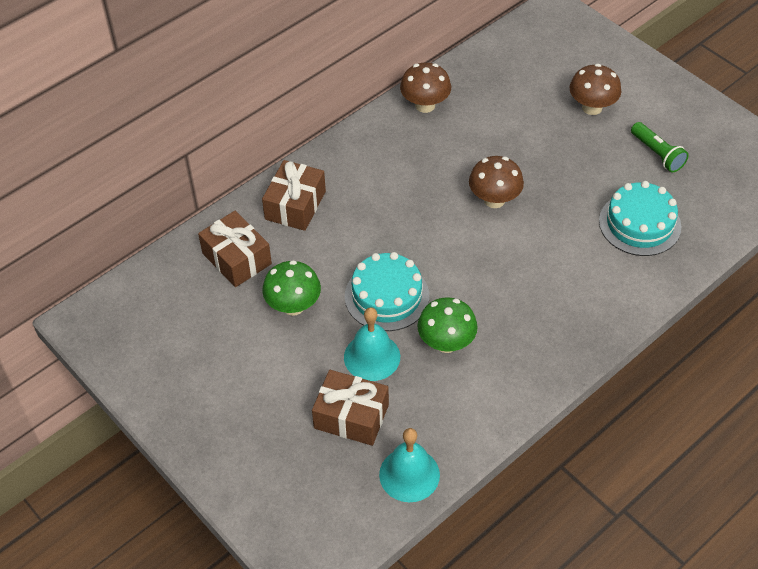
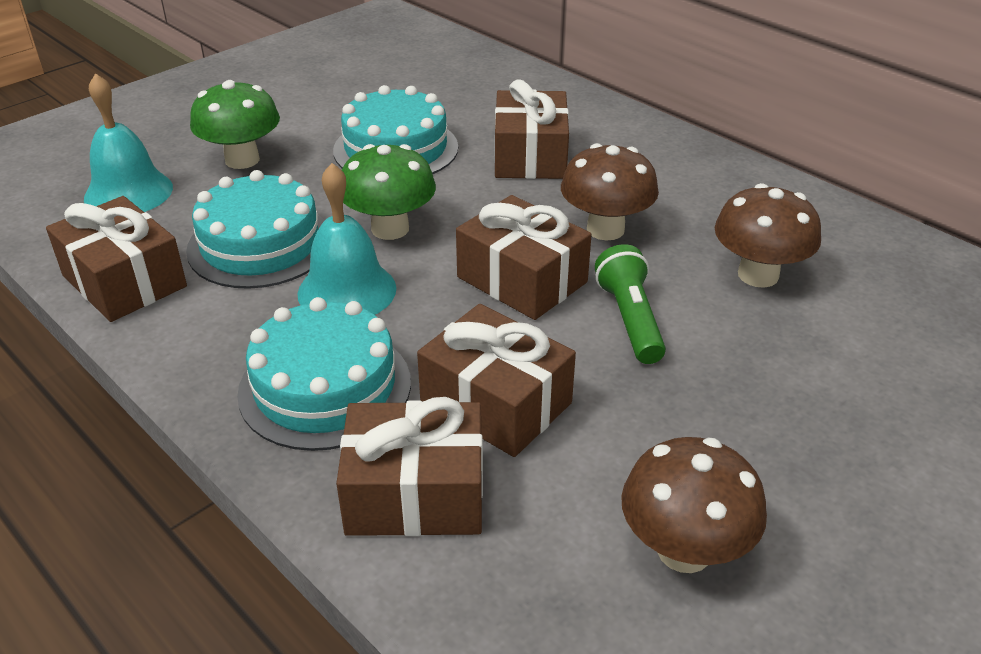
brown gift: 3 -> 5
turquoise cake: 2 -> 3

